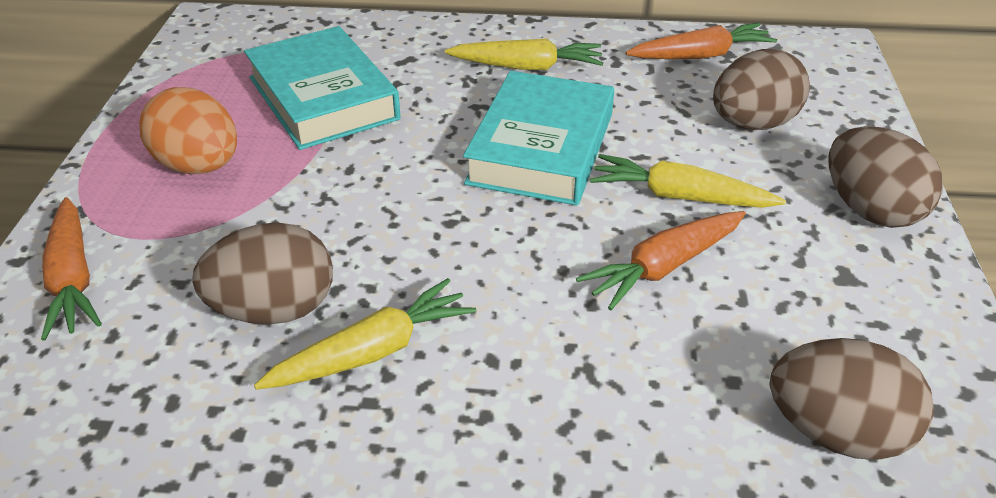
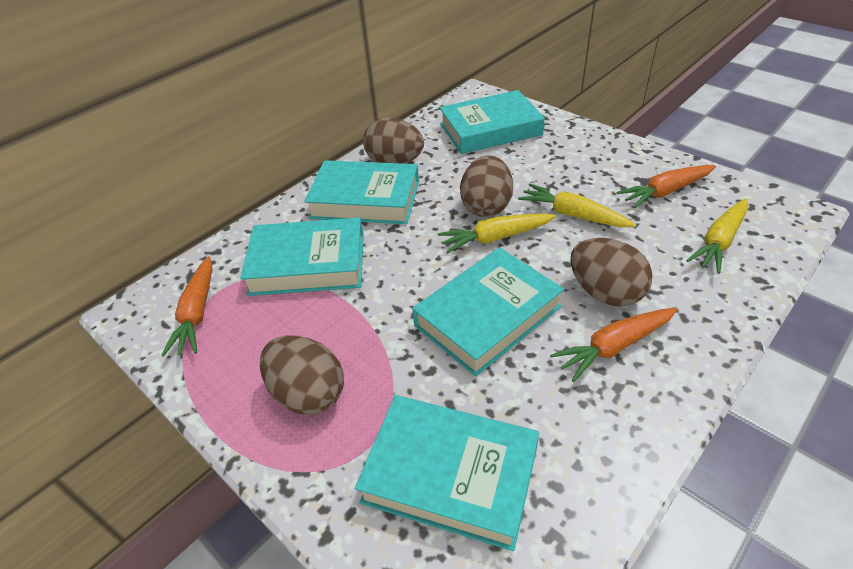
orange egg: 1 -> 0
turquoise book: 2 -> 5

